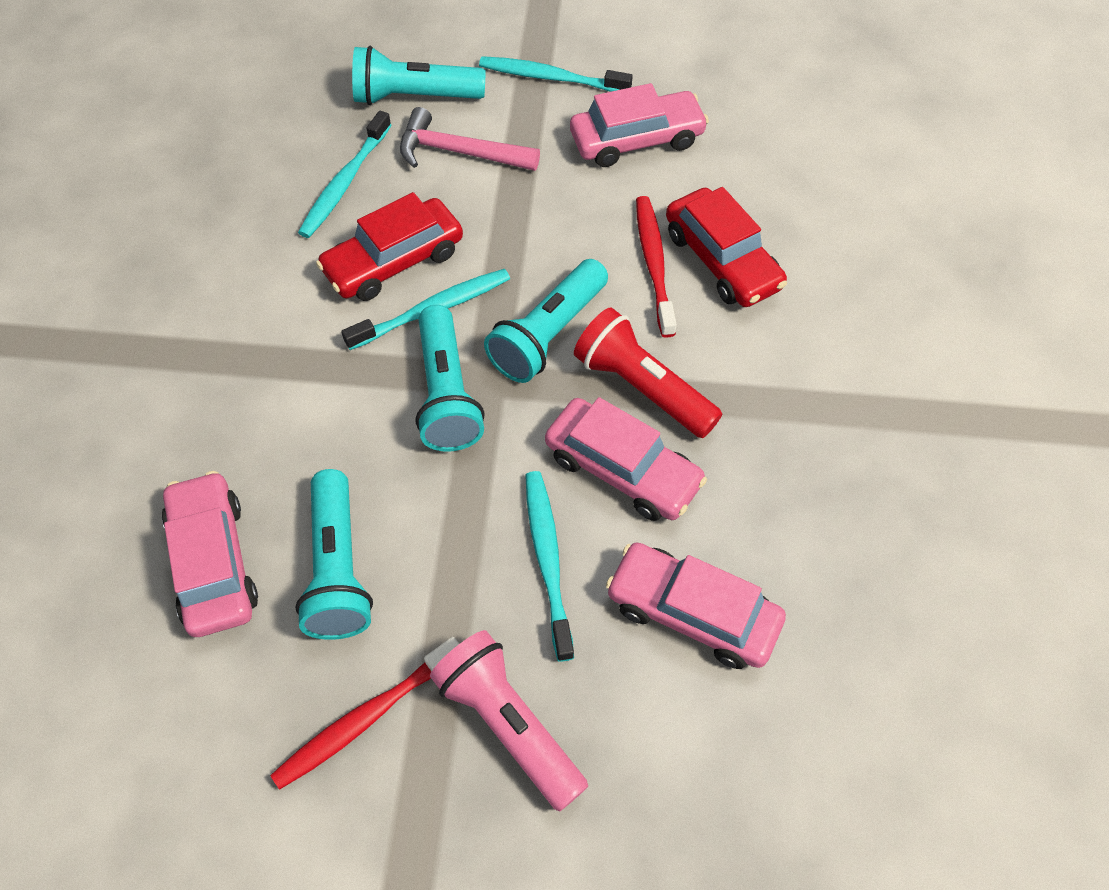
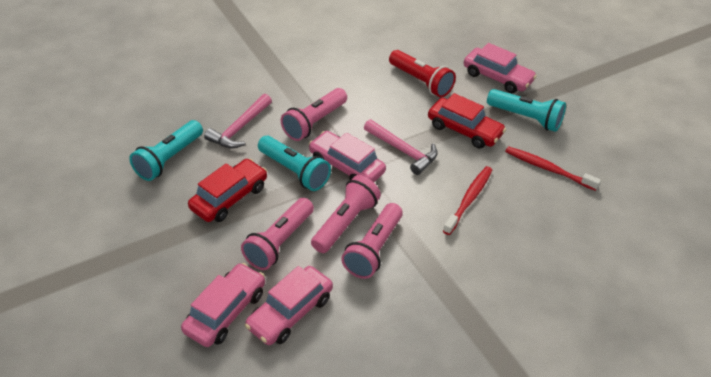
pink flashlight: 1 -> 4
pink hammer: 1 -> 2
turquoise flashlight: 4 -> 3
turquoise toothbrush: 4 -> 0

